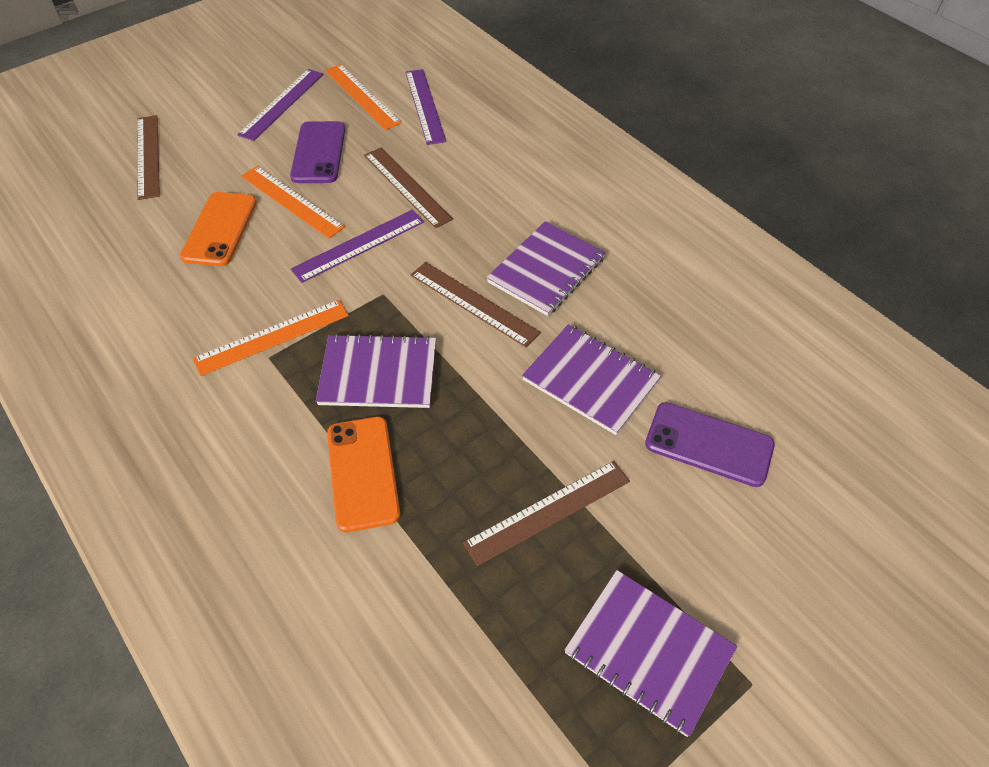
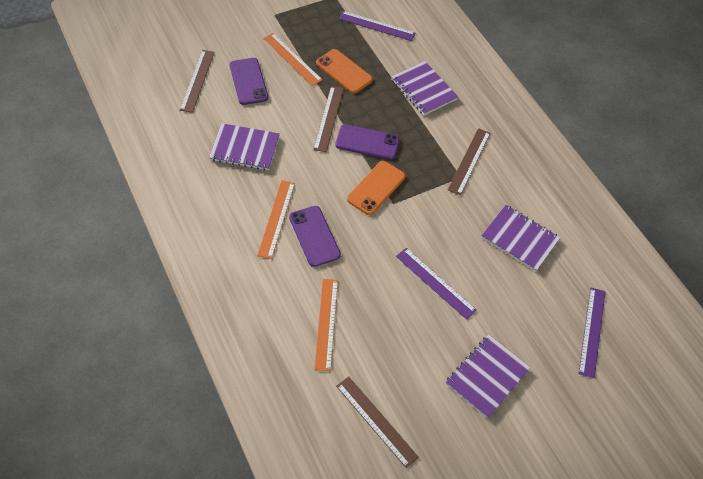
purple phone: 2 -> 3

